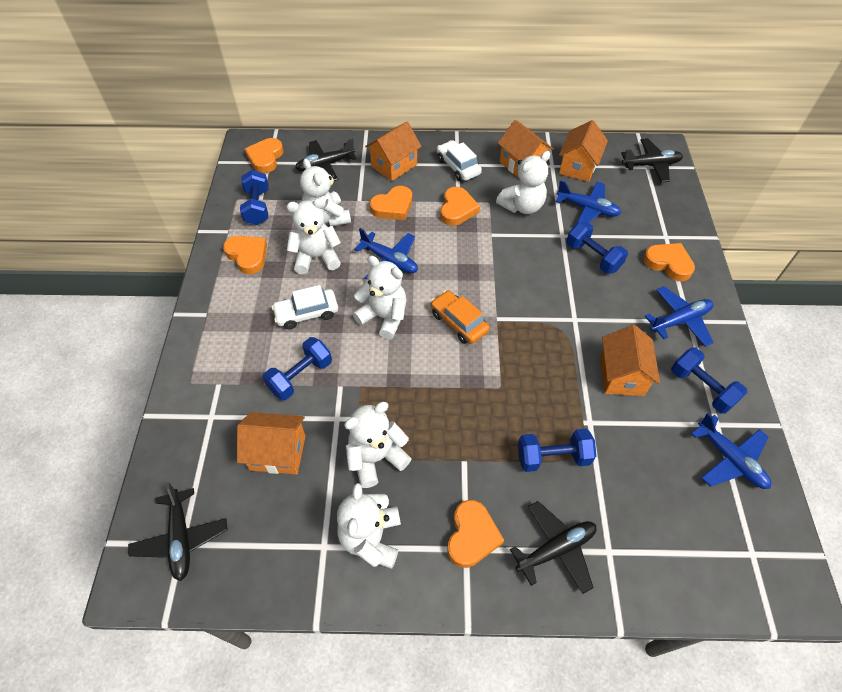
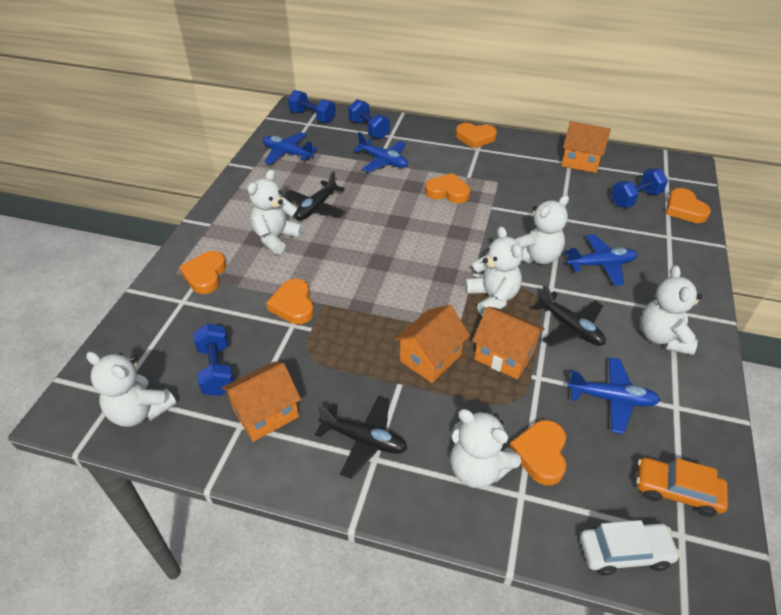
black plane: 4 -> 3
blue dumbbell: 5 -> 4
orange house: 5 -> 4
white car: 2 -> 1

